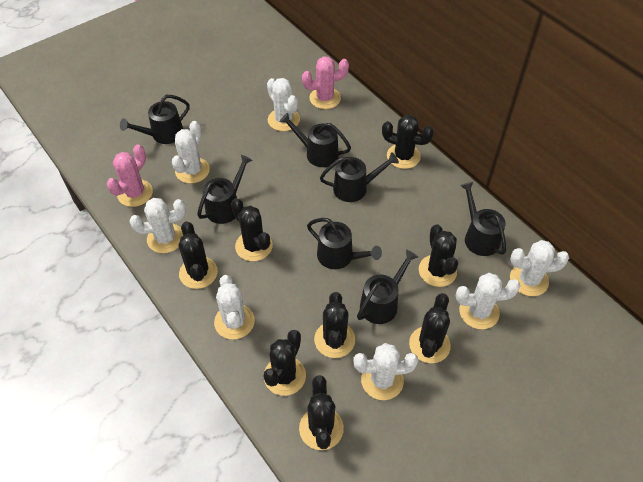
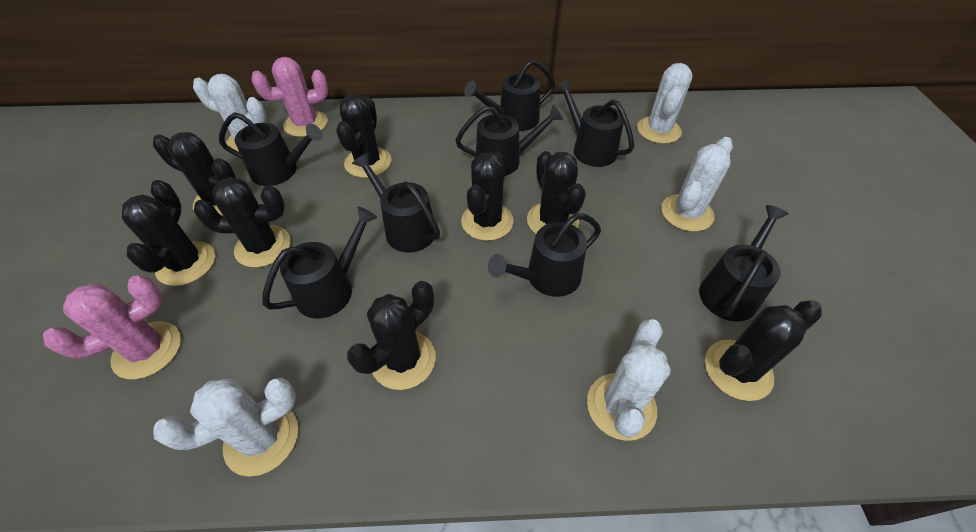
black watering can: 7 -> 8
white cactus: 7 -> 5

